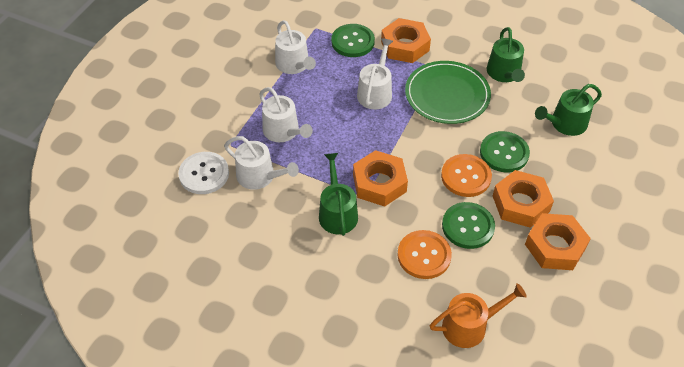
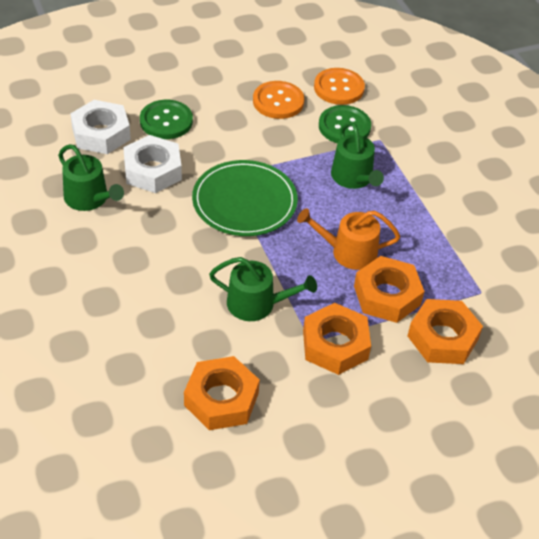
green button: 3 -> 2
white button: 1 -> 0
white nut: 0 -> 2
white watering can: 4 -> 0

